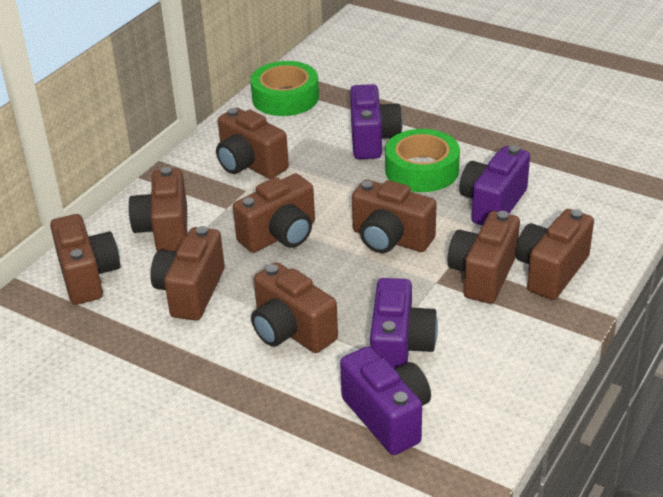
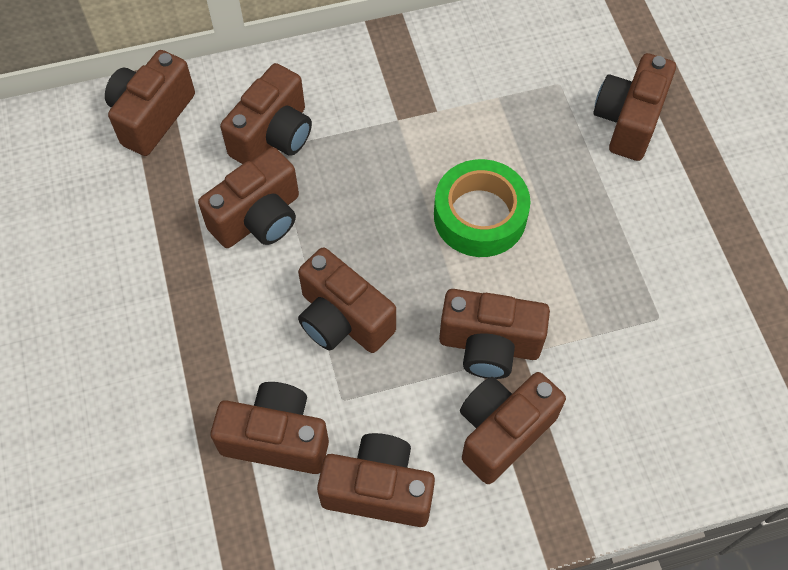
green tape: 2 -> 1
purple camera: 4 -> 0

